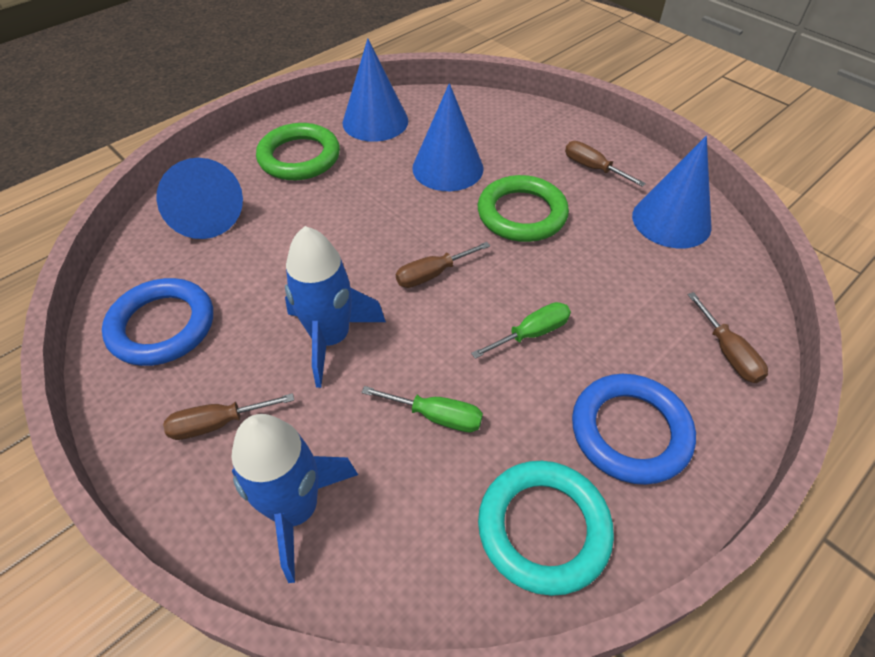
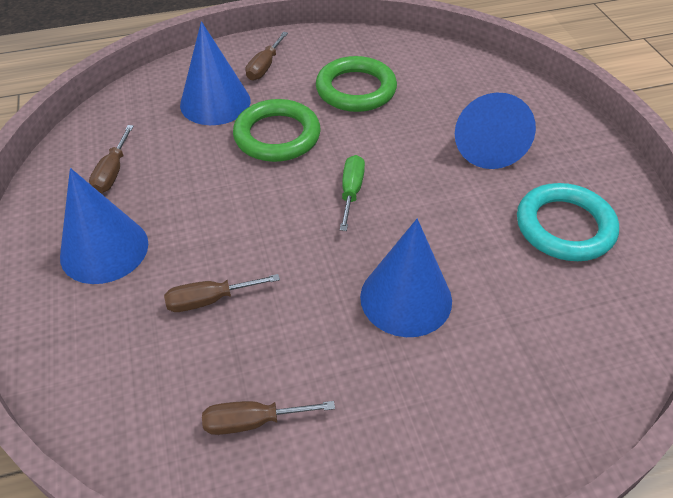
blue ring: 2 -> 0
blue rocket: 2 -> 0
green screwdriver: 2 -> 1

